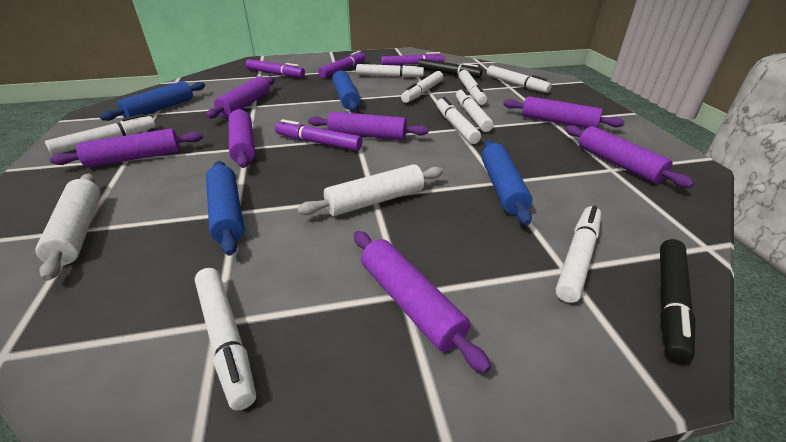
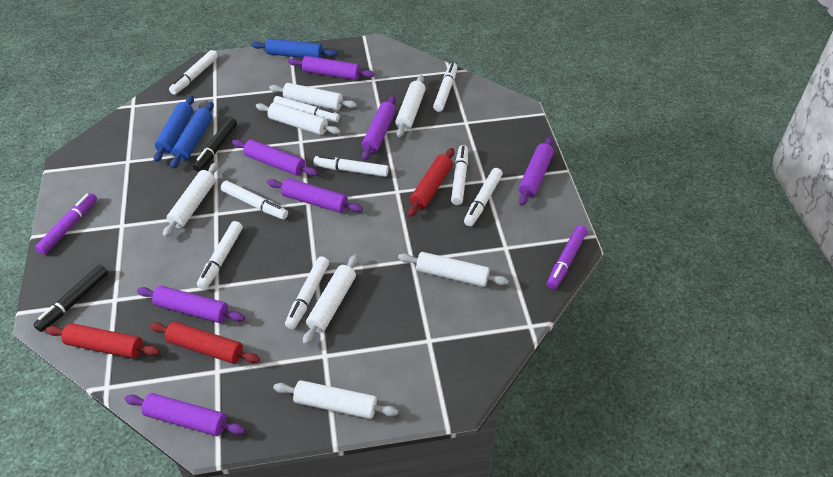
blue rolling pin: 4 -> 3
purple marker: 4 -> 2
red rolling pin: 0 -> 3
white rolling pin: 2 -> 7

